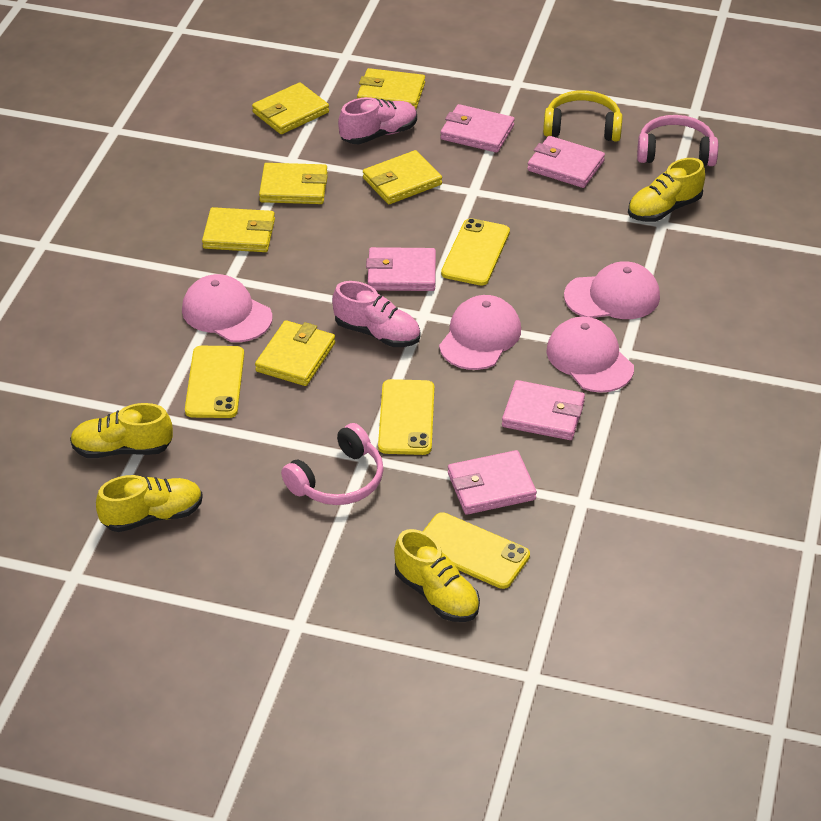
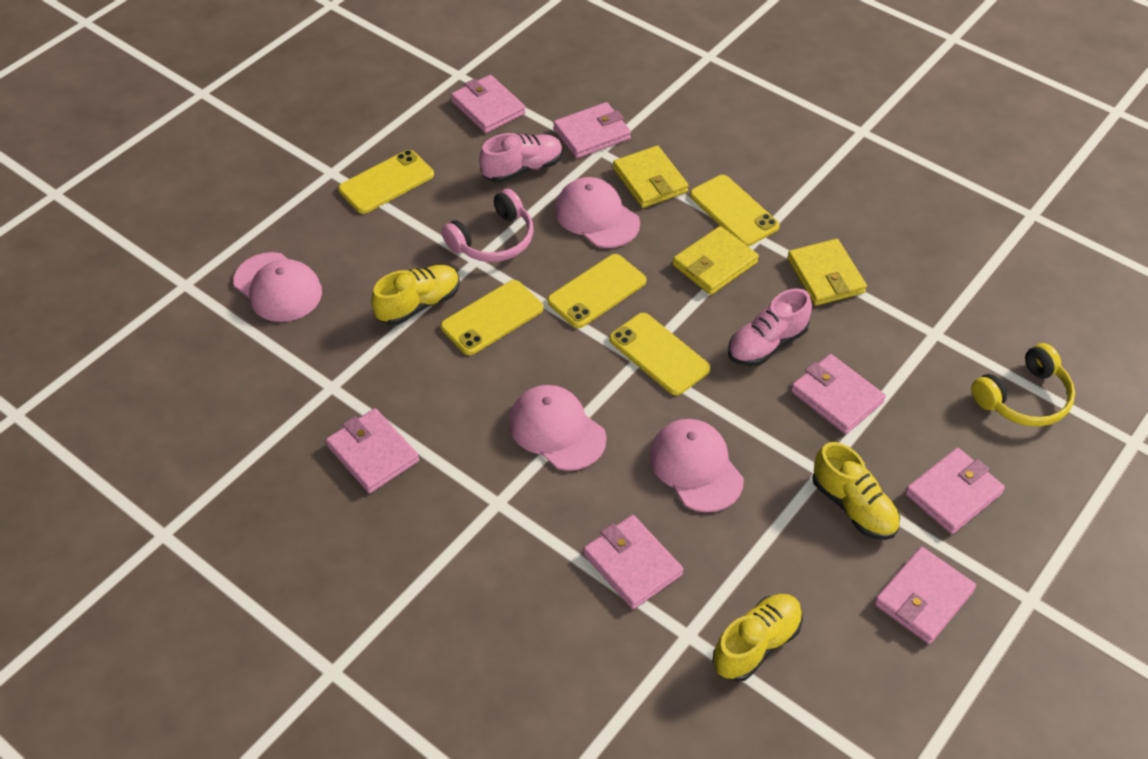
pink headphones: 2 -> 1
pink wallet: 5 -> 7
yellow phone: 4 -> 5
yellow shoe: 4 -> 3
yellow wallet: 6 -> 3

